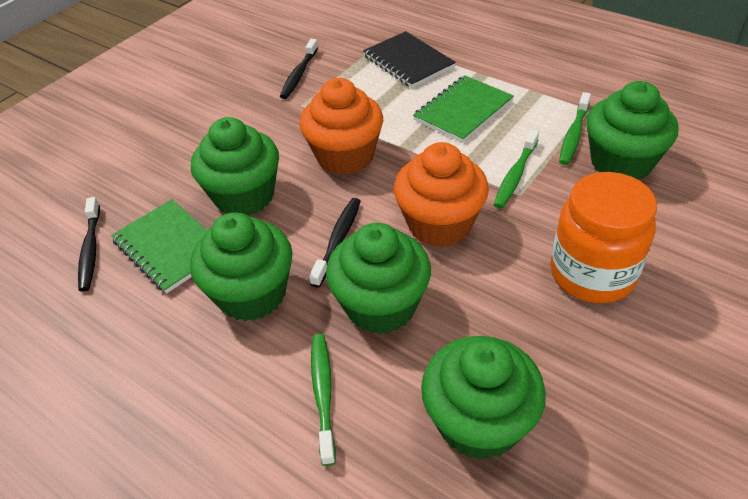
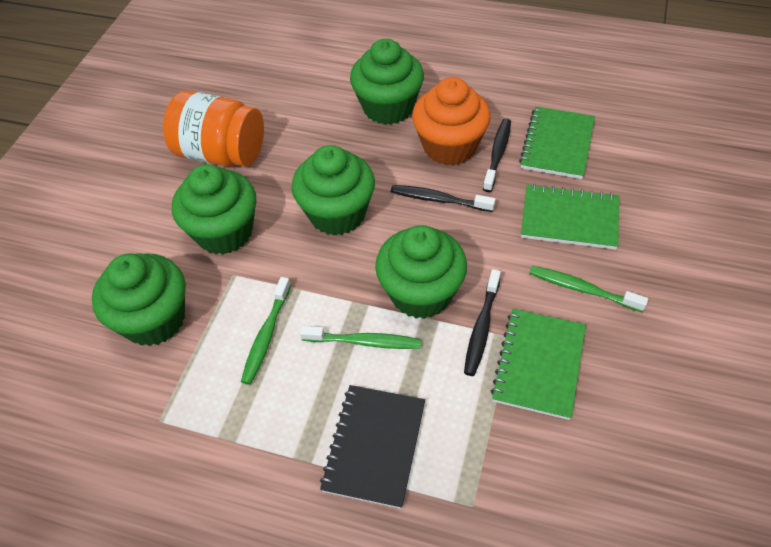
green notebook: 2 -> 3
orange cupcake: 2 -> 1

